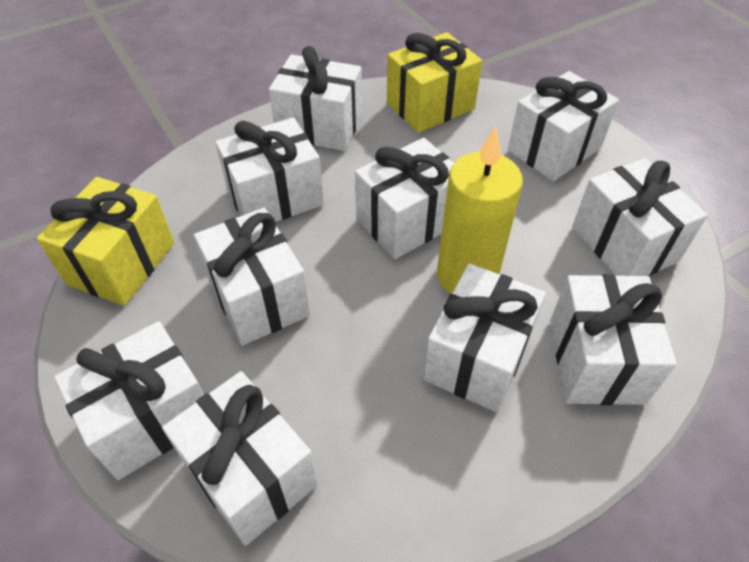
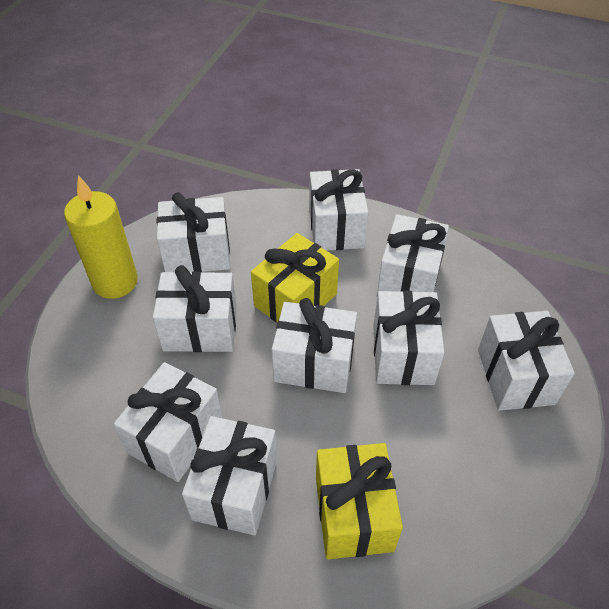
white gift: 10 -> 9

